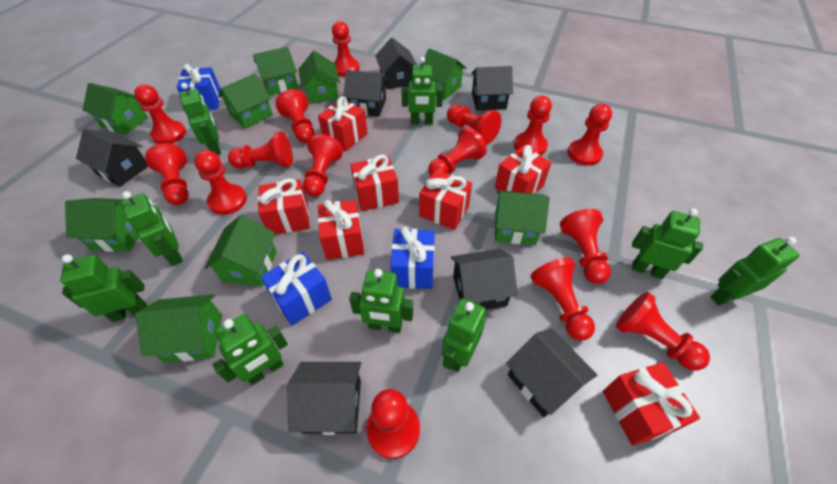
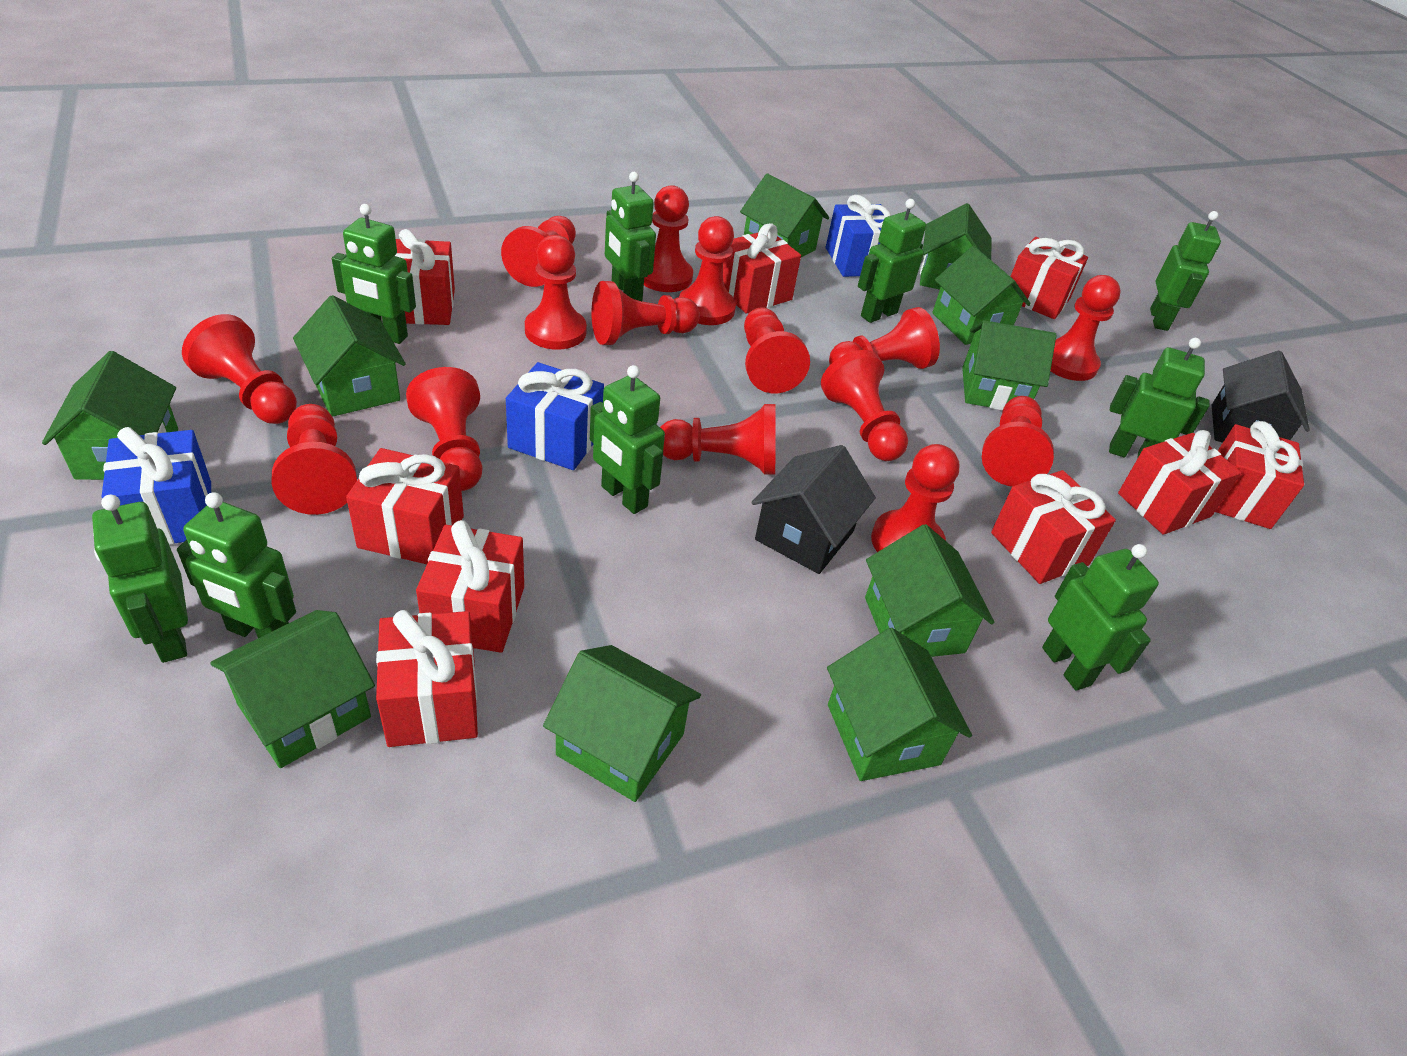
black house: 7 -> 2
green house: 9 -> 10
red gift: 7 -> 9

